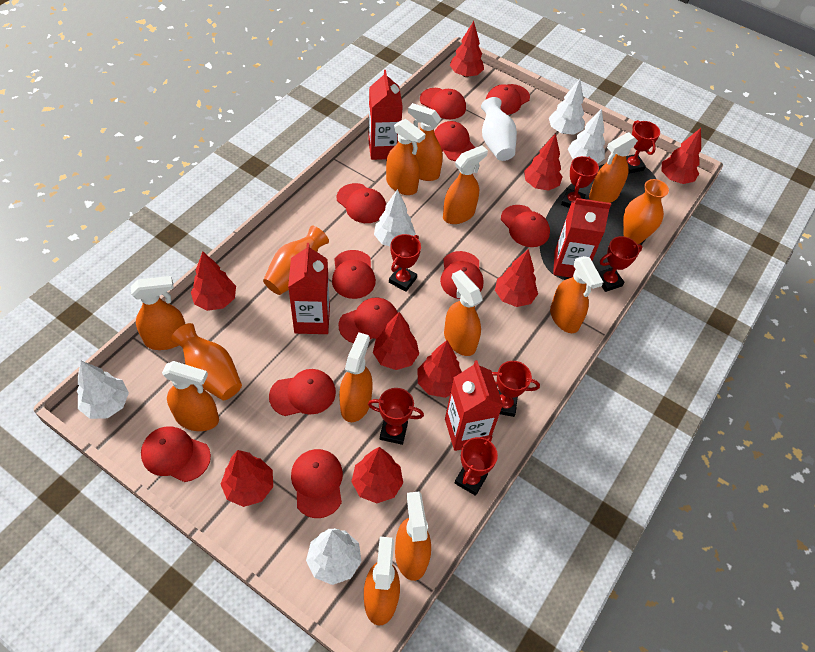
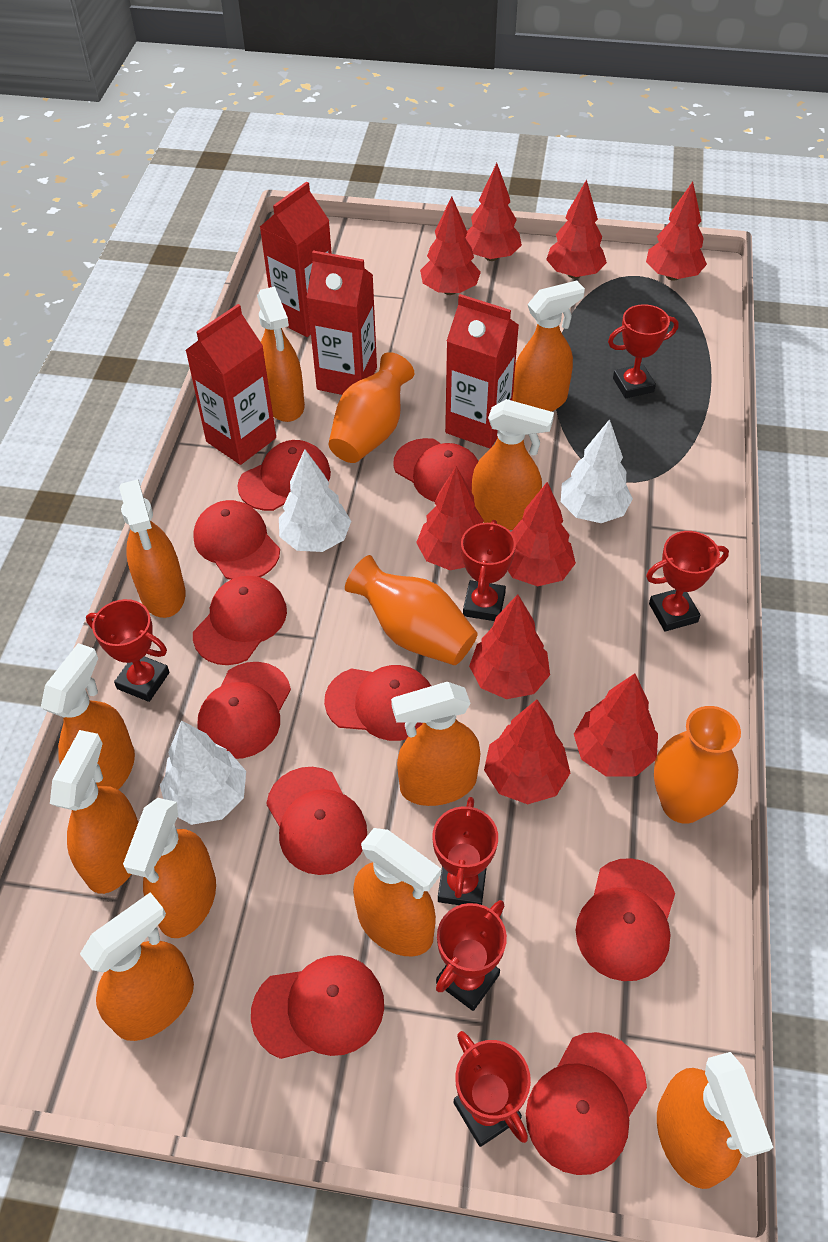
red cap: 11 -> 10
white tree: 5 -> 3
white vase: 1 -> 0

